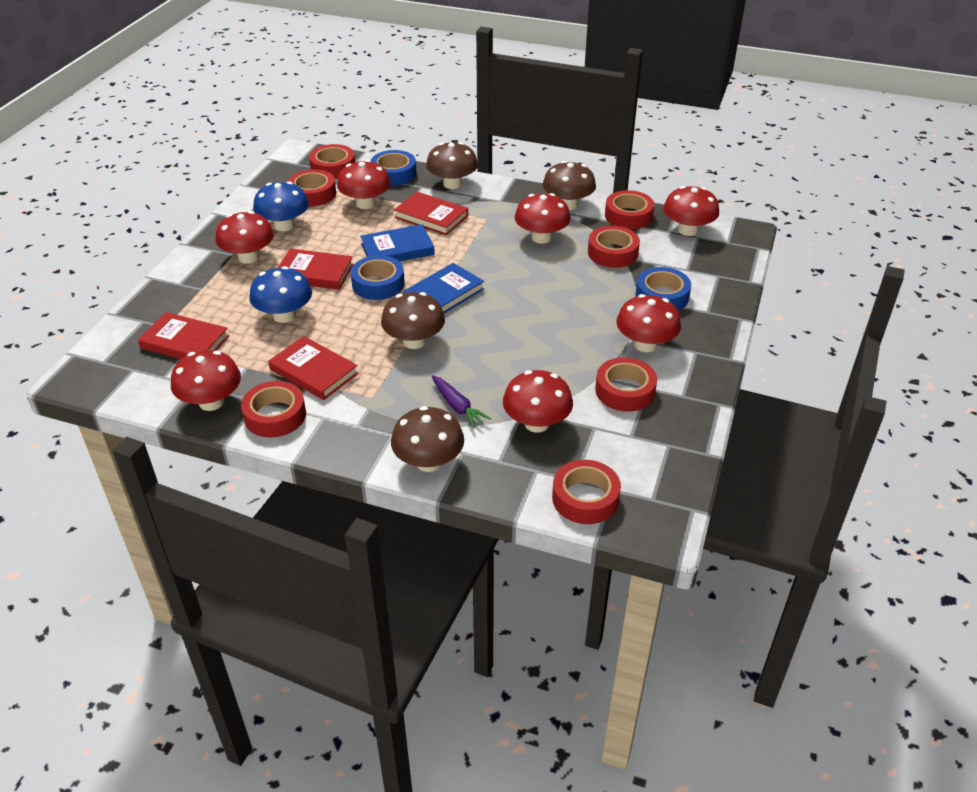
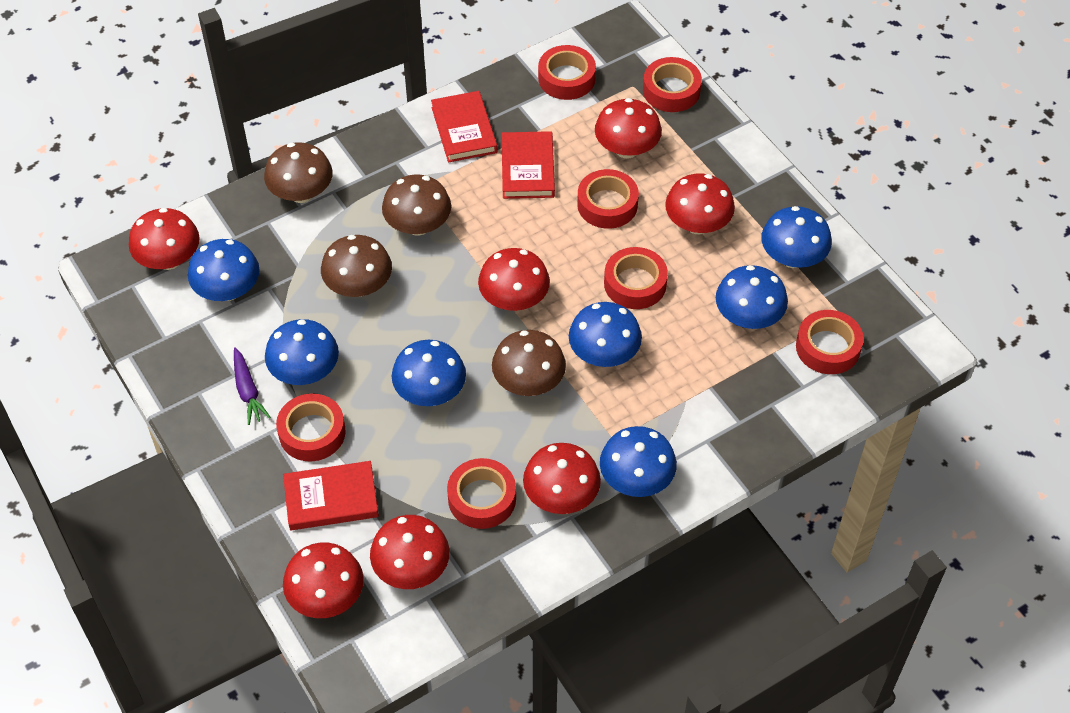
blue book: 2 -> 0
blue mushroom: 2 -> 7
blue tape: 3 -> 0
red book: 4 -> 3

